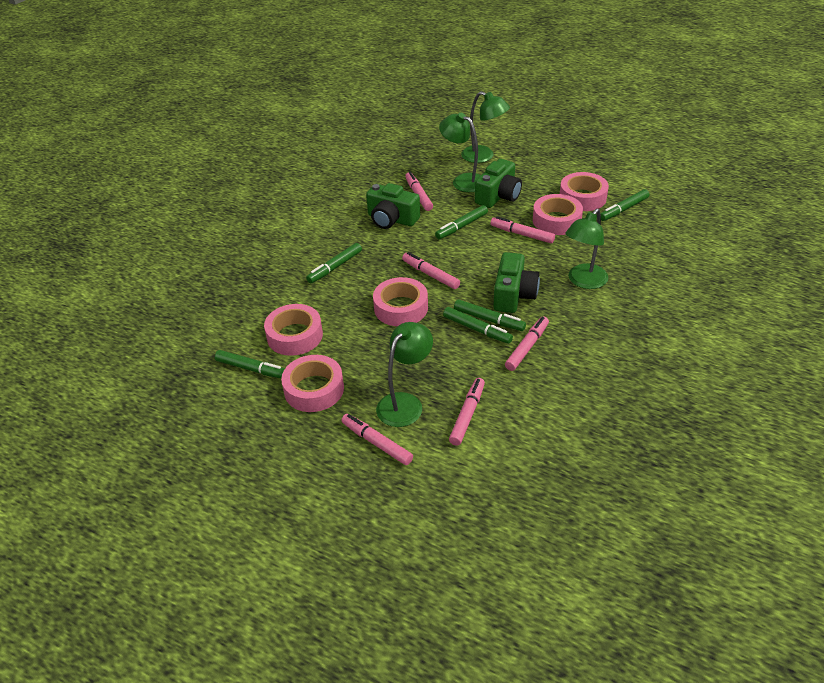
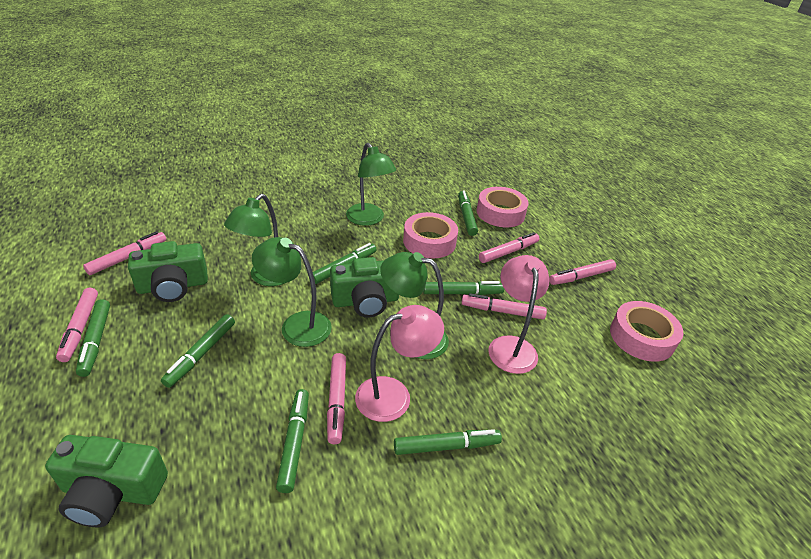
green marker: 6 -> 7
pink lamp: 0 -> 2
pink tape: 5 -> 3

